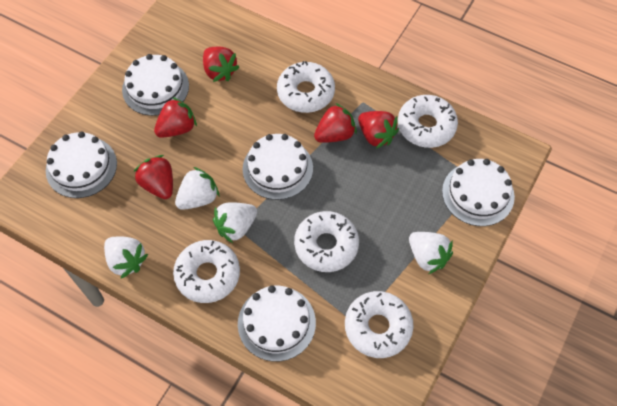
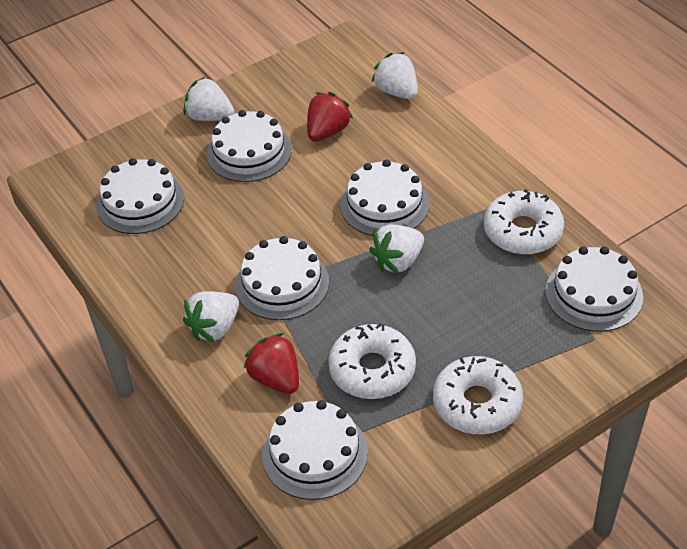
red strawberry: 5 -> 2
white cake: 5 -> 6
white donut: 5 -> 3

